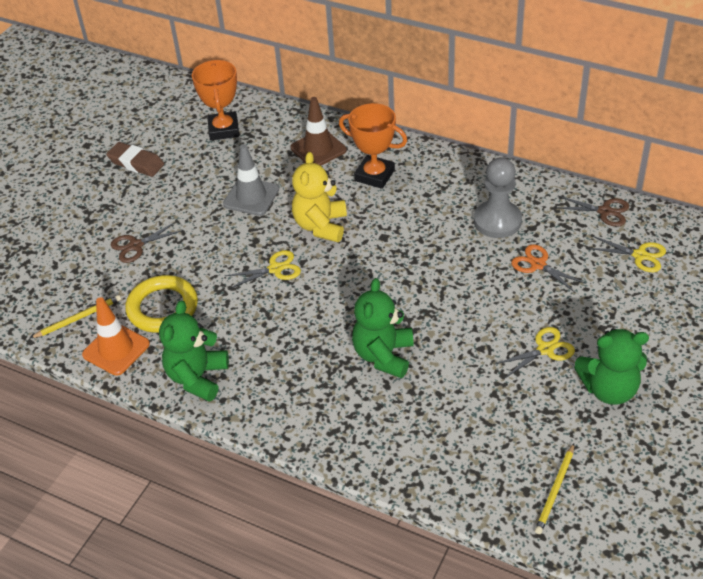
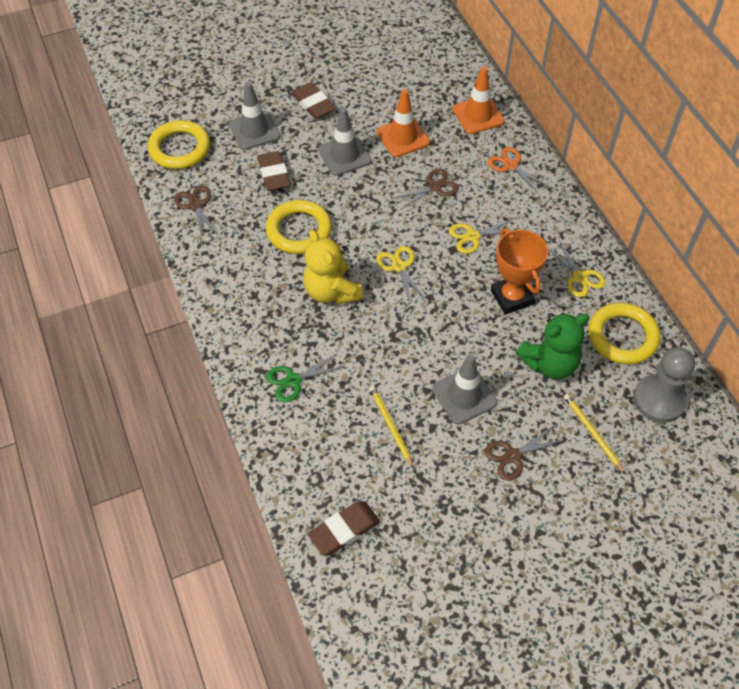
brown eraser: 1 -> 3
brown scissors: 2 -> 3
brown traffic cone: 1 -> 0
green scissors: 0 -> 1
green teddy bear: 3 -> 1
grey traffic cone: 1 -> 3
orange traffic cone: 1 -> 2
orange trophy: 2 -> 1
yellow ring: 1 -> 3

